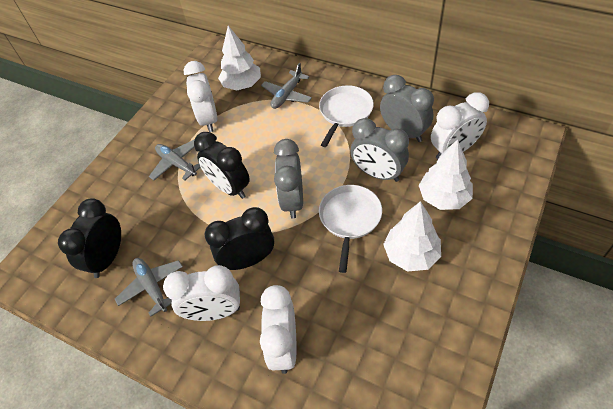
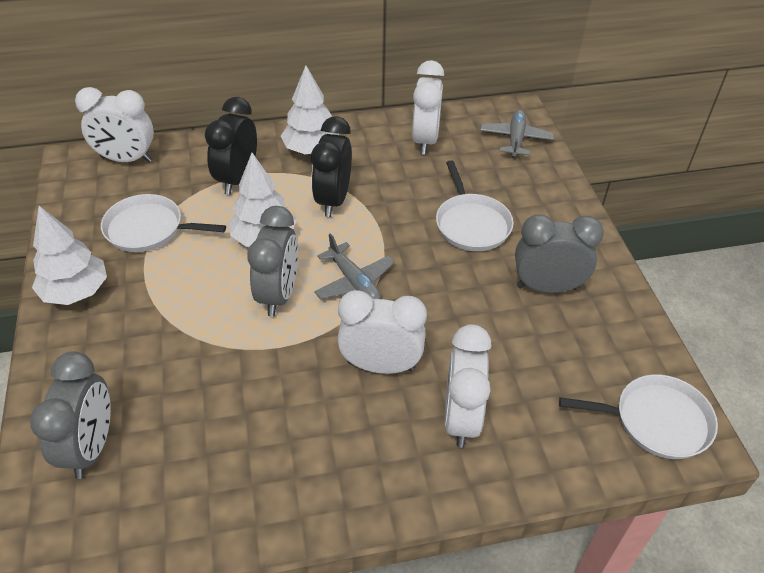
black clock: 3 -> 2
grey plane: 3 -> 2
white pan: 2 -> 3

